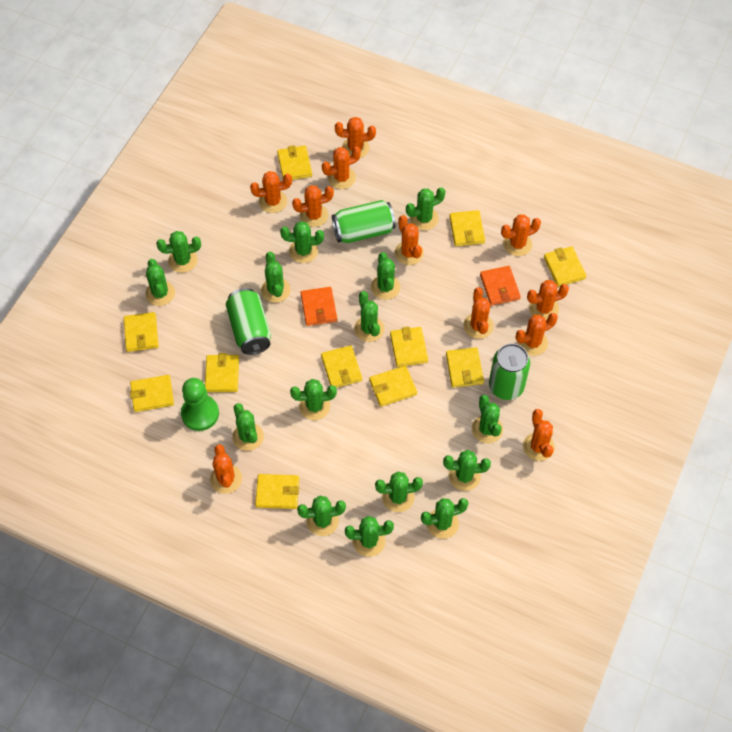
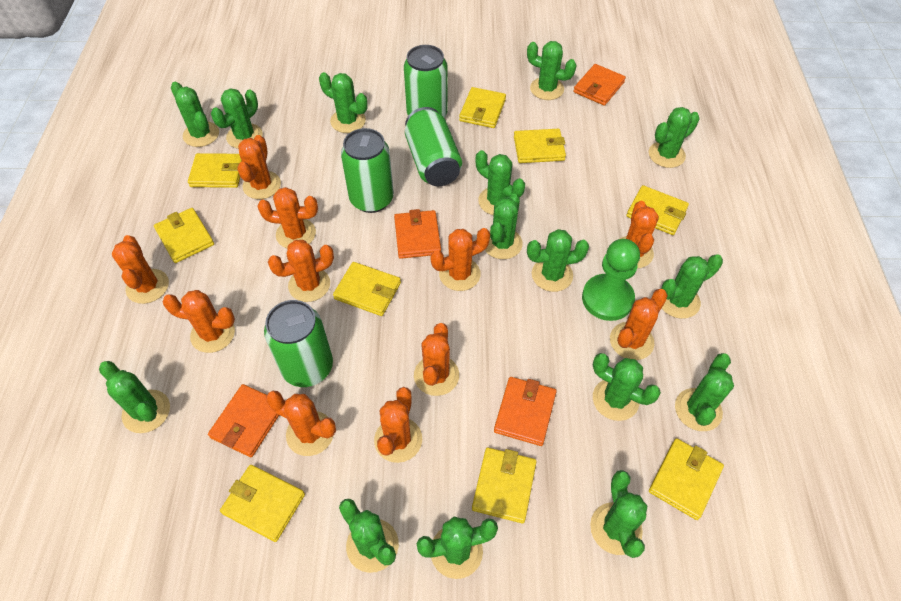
green can: 3 -> 4
orange wallet: 2 -> 4
yellow wallet: 11 -> 9

